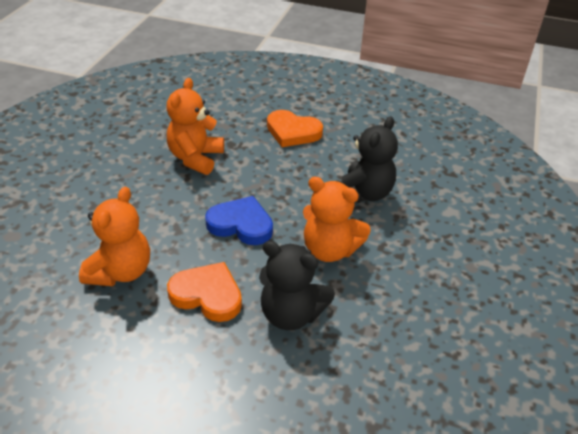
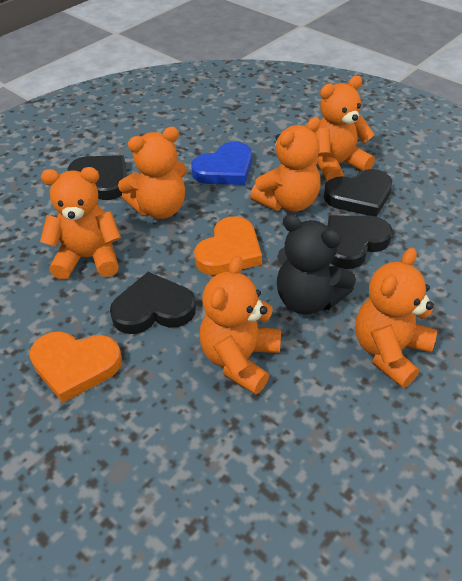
black heart: 0 -> 4
black teddy bear: 2 -> 1
orange teddy bear: 3 -> 6

